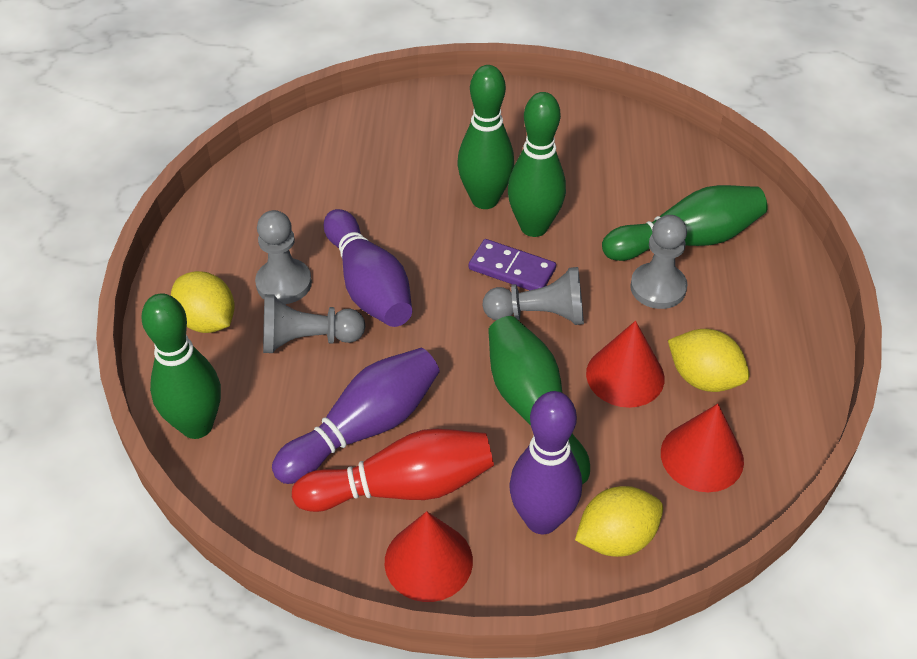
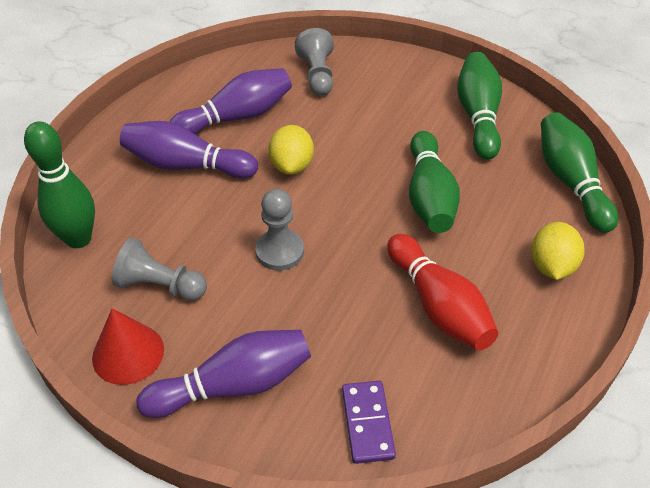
green bowling pin: 5 -> 4
grey pawn: 4 -> 3
red cone: 3 -> 1
yellow lemon: 3 -> 2

